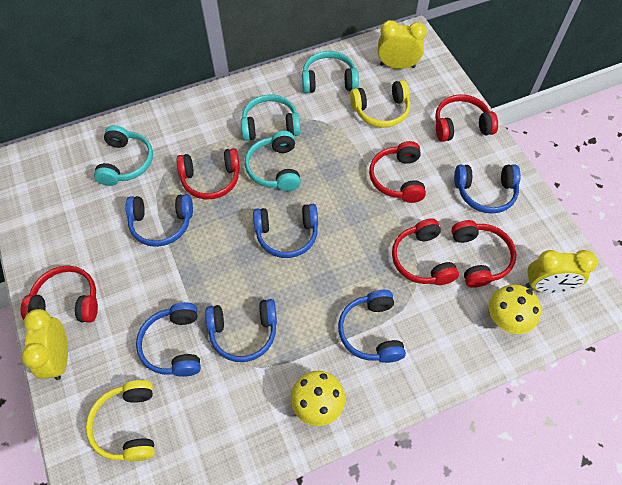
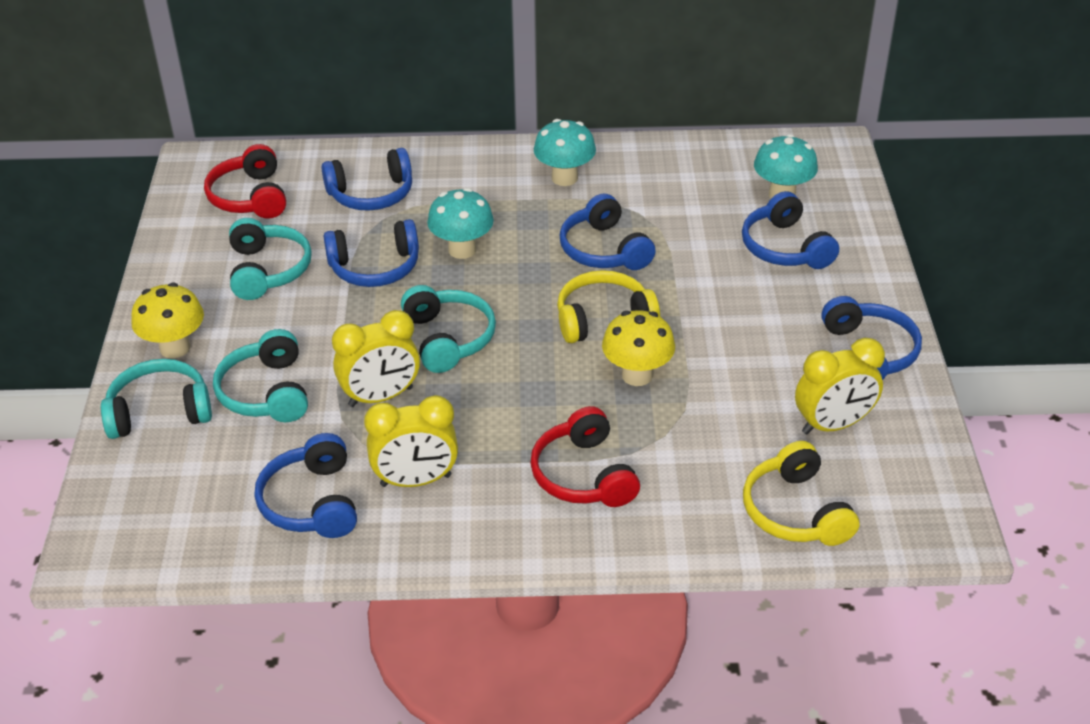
red headphones: 6 -> 2
turquoise mushroom: 0 -> 3

